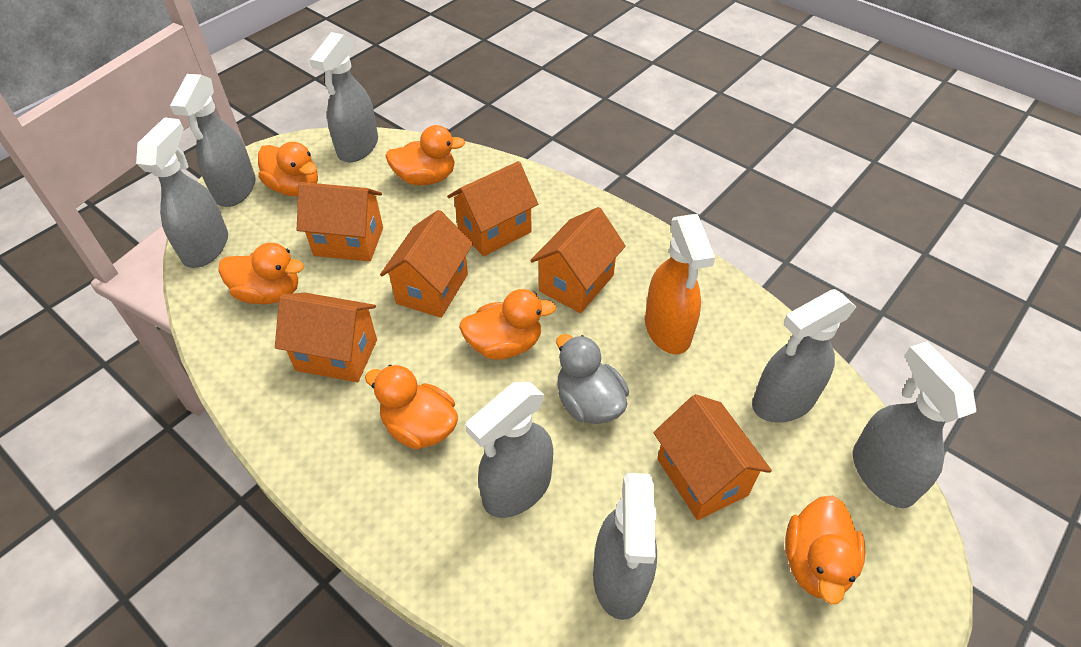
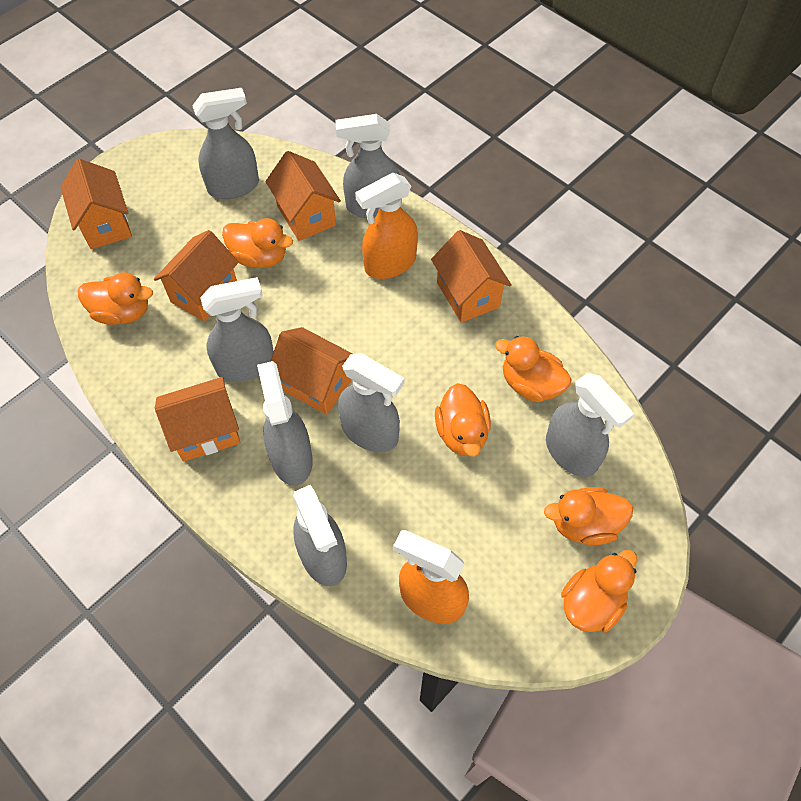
grey duck: 1 -> 0
orange spray bottle: 1 -> 2

